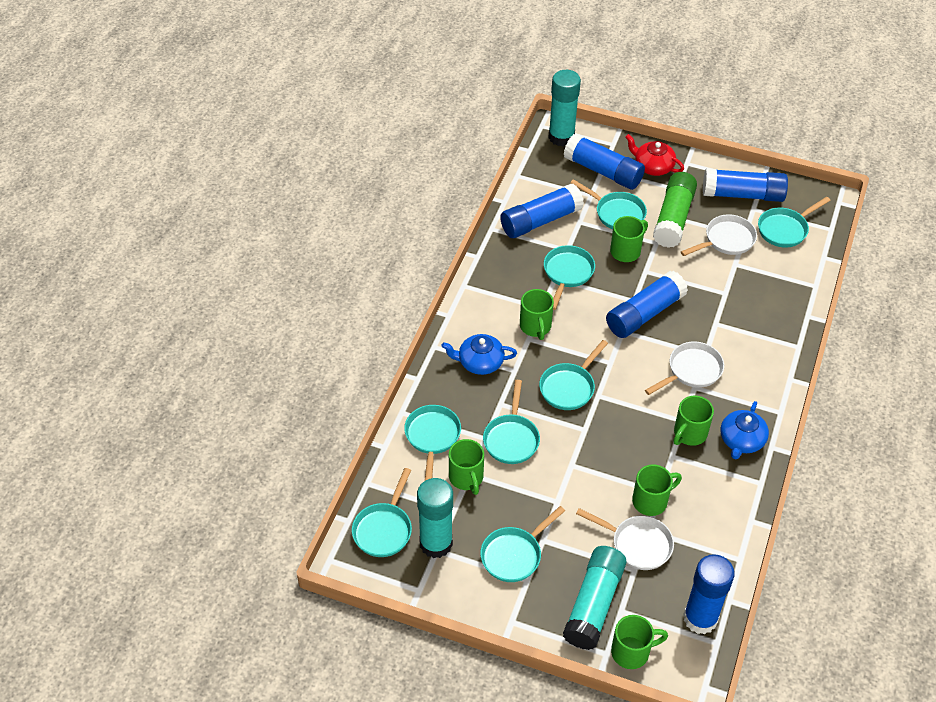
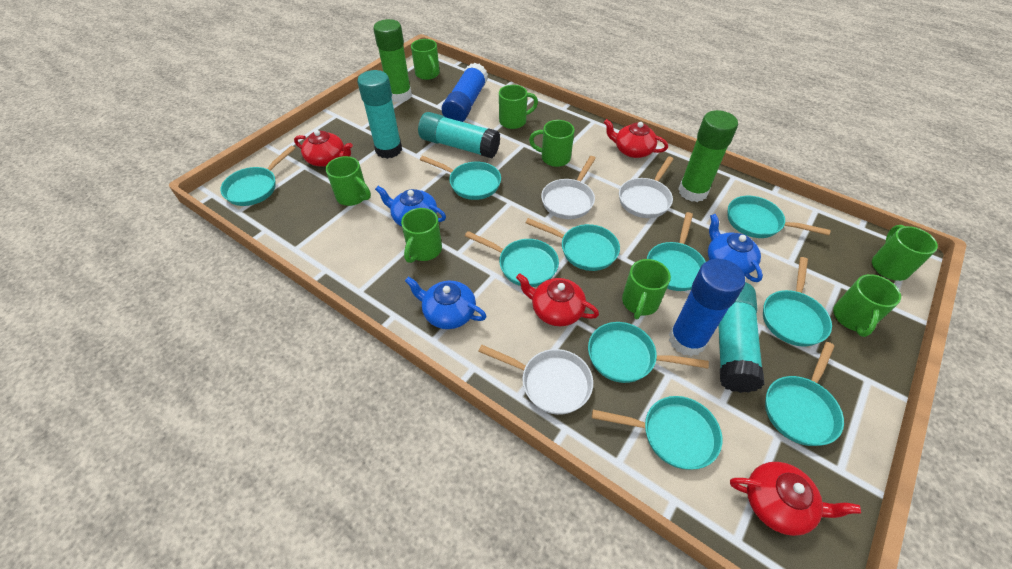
blue glue stick: 5 -> 2
blue teapot: 2 -> 3
green glue stick: 1 -> 2
green mug: 6 -> 8
red teapot: 1 -> 4
turquoise pan: 8 -> 10

